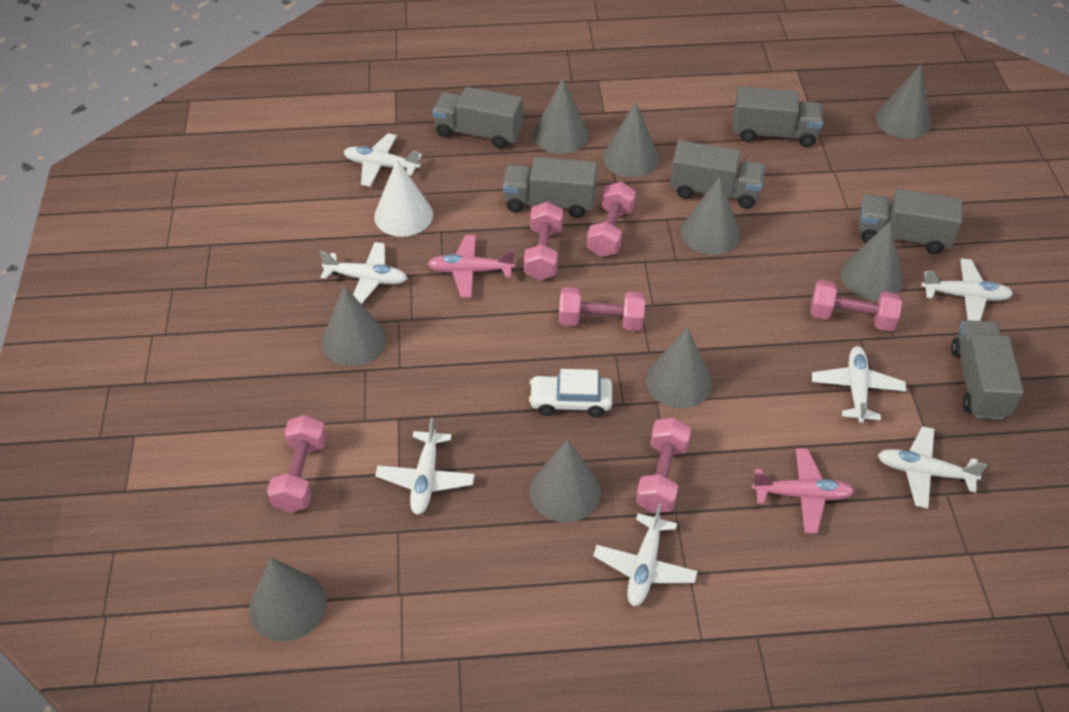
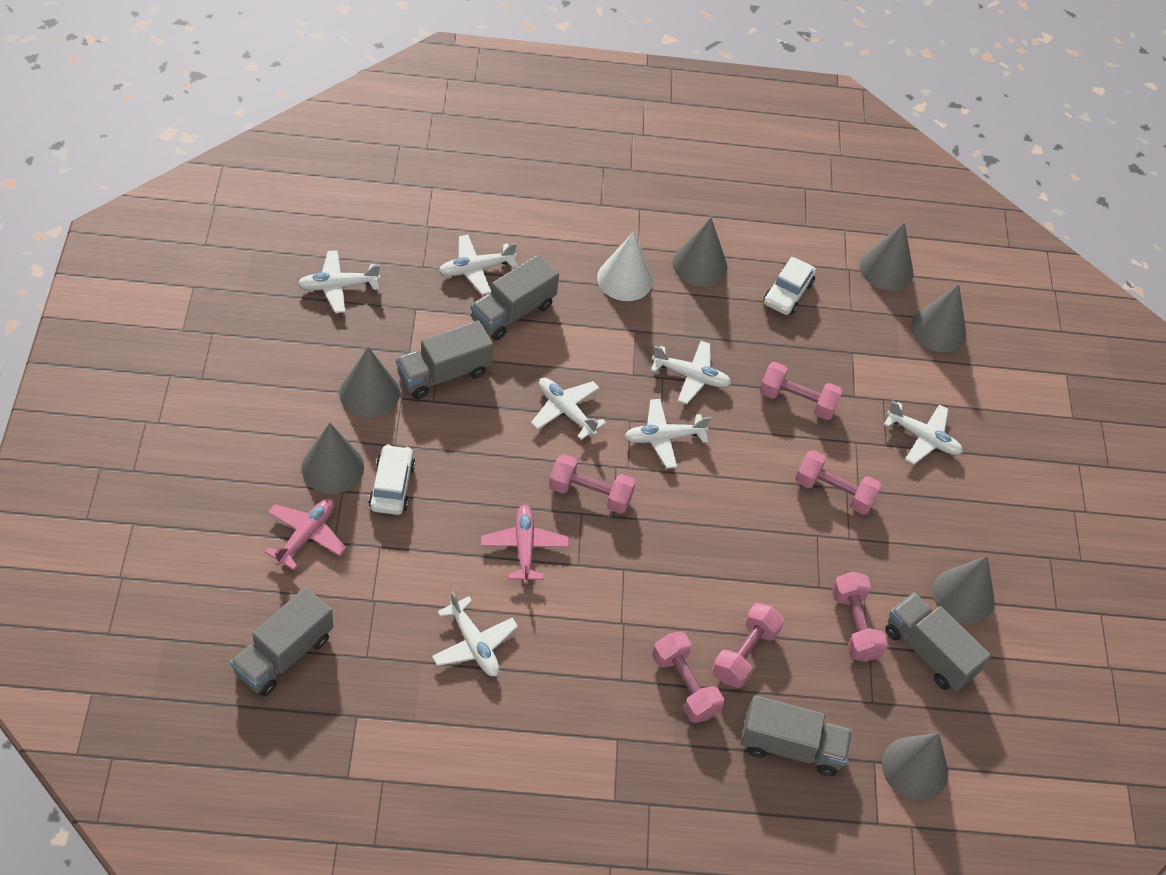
grey cone: 9 -> 7
grey truck: 6 -> 5
white car: 1 -> 2

